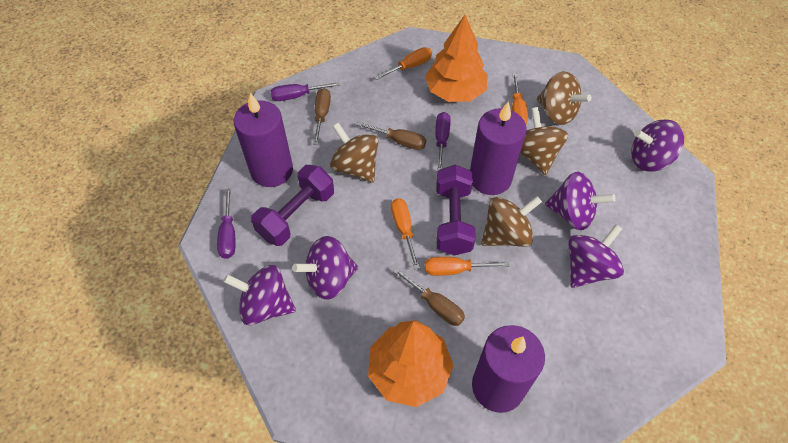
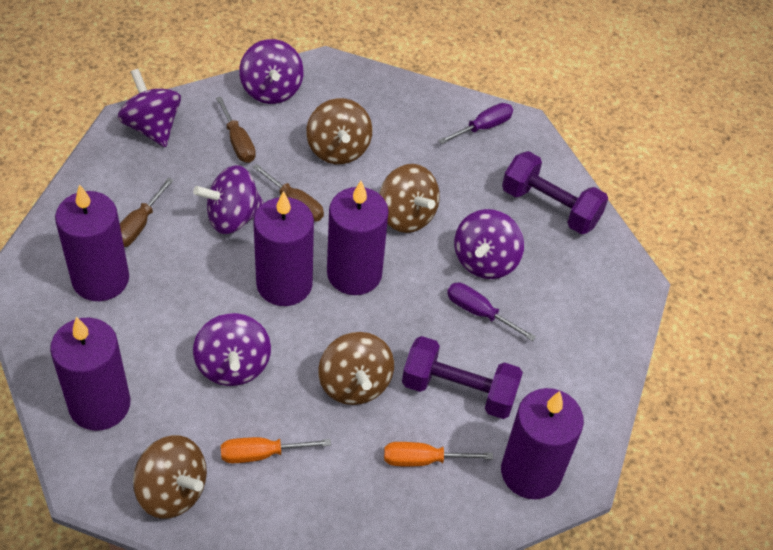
orange screwdriver: 4 -> 2
orange tree: 2 -> 0
purple candle: 3 -> 5
purple screwdriver: 3 -> 2

